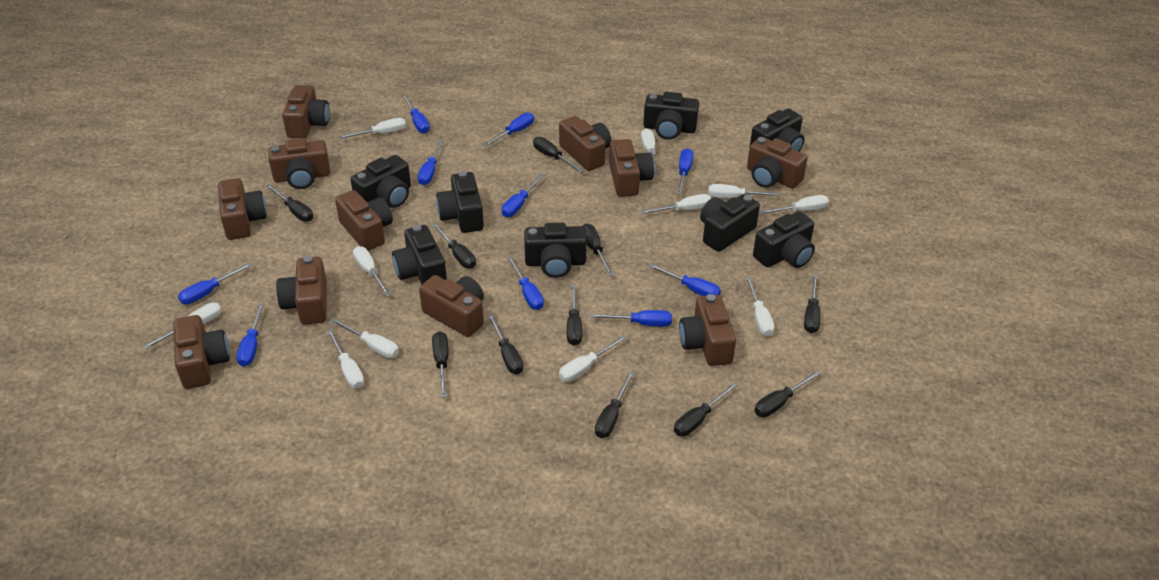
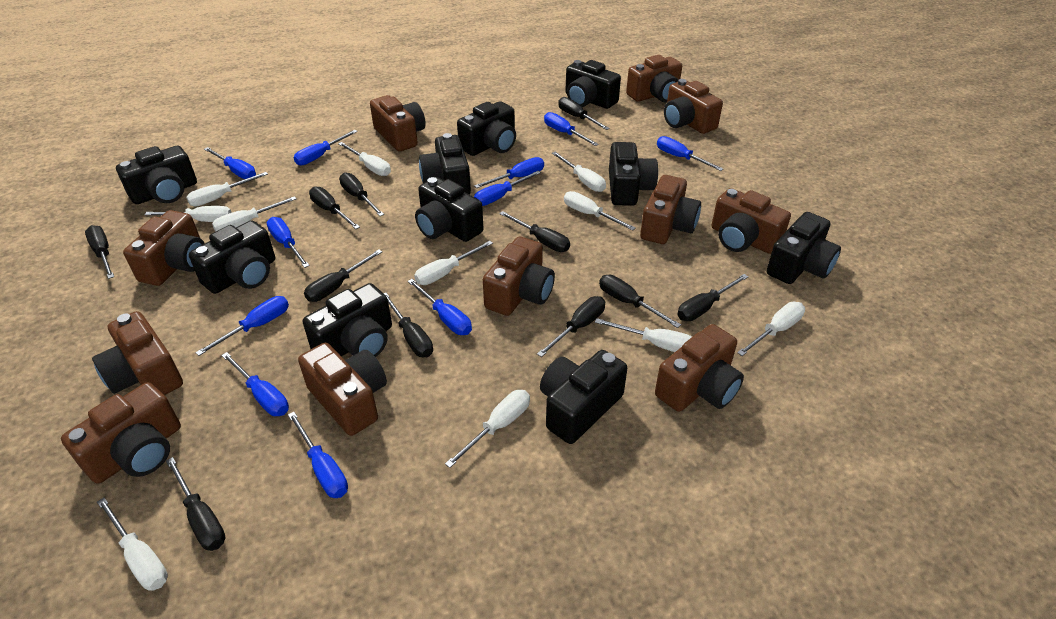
black camera: 8 -> 10
blue screwdriver: 10 -> 11

